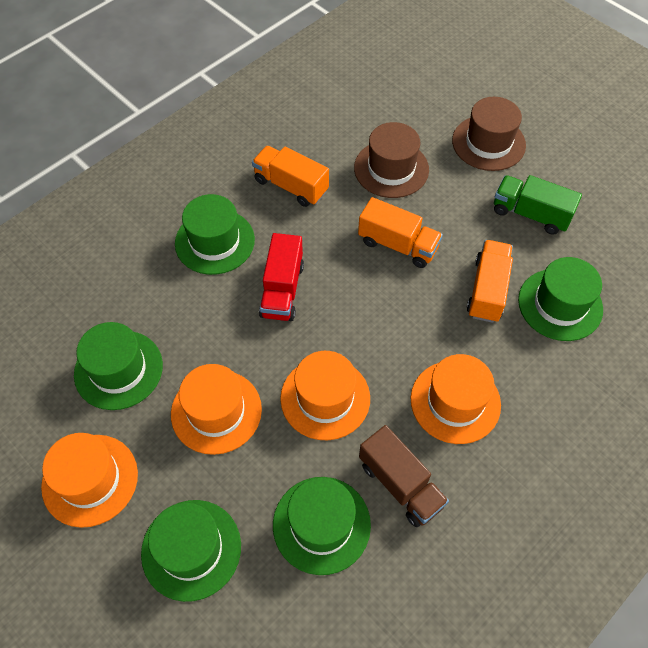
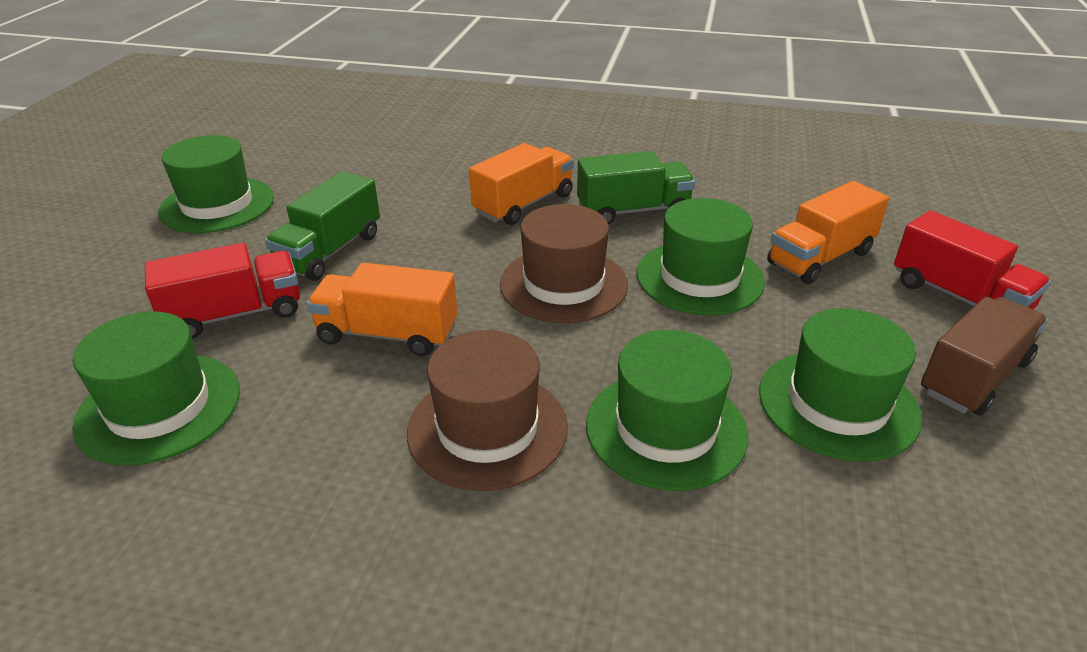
green truck: 1 -> 2
orange hat: 4 -> 0
red truck: 1 -> 2

